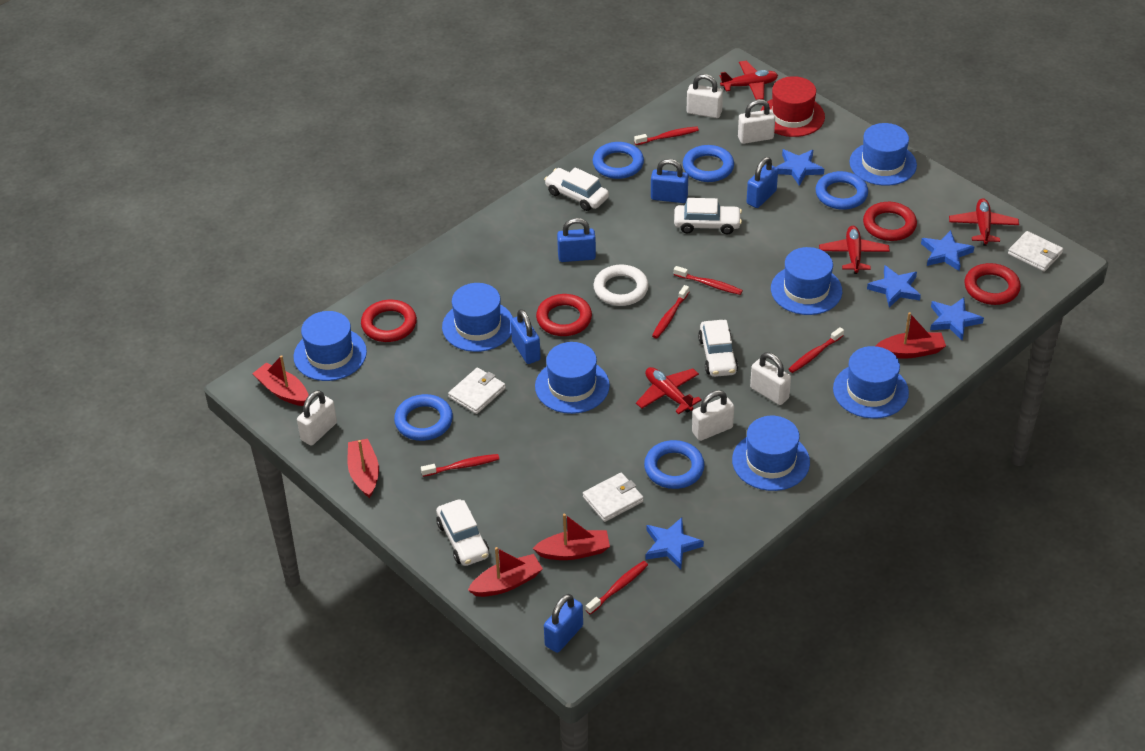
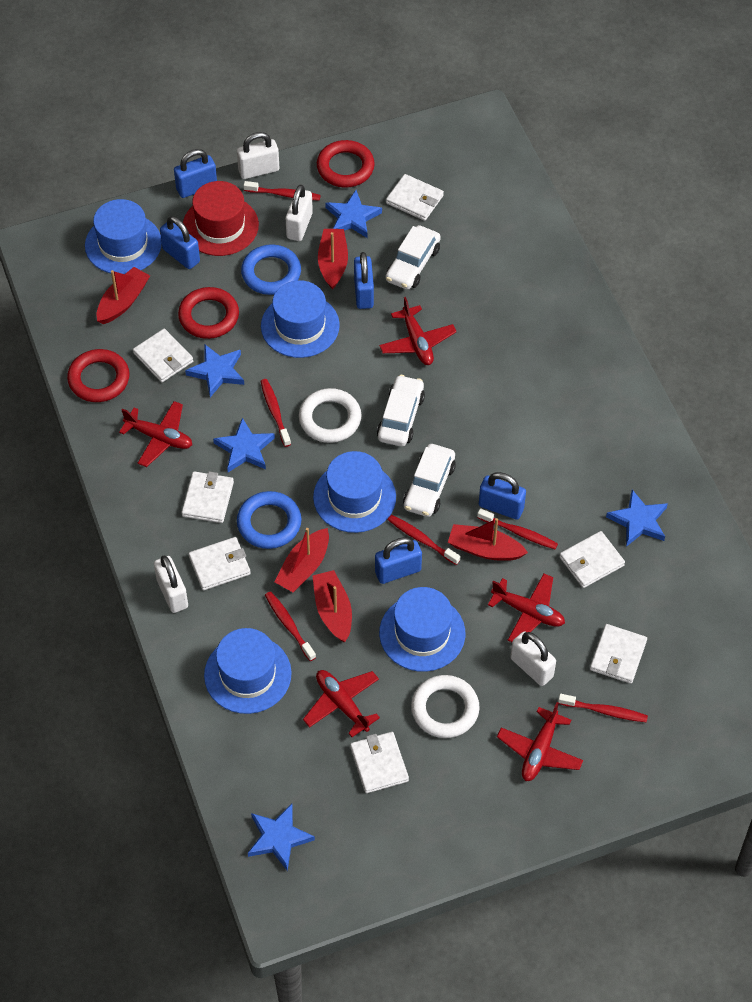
blue hat: 7 -> 5
blue ring: 5 -> 2
red plane: 4 -> 5
red ring: 4 -> 3
white car: 4 -> 3
white padlock: 5 -> 4
white ring: 1 -> 2
white wallet: 3 -> 7

